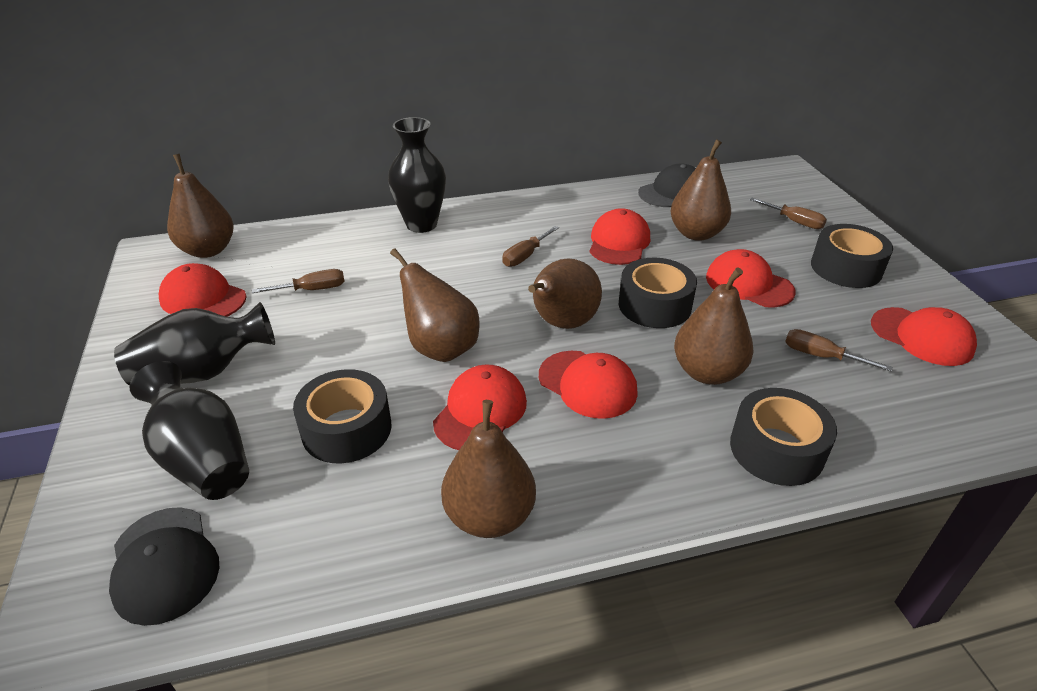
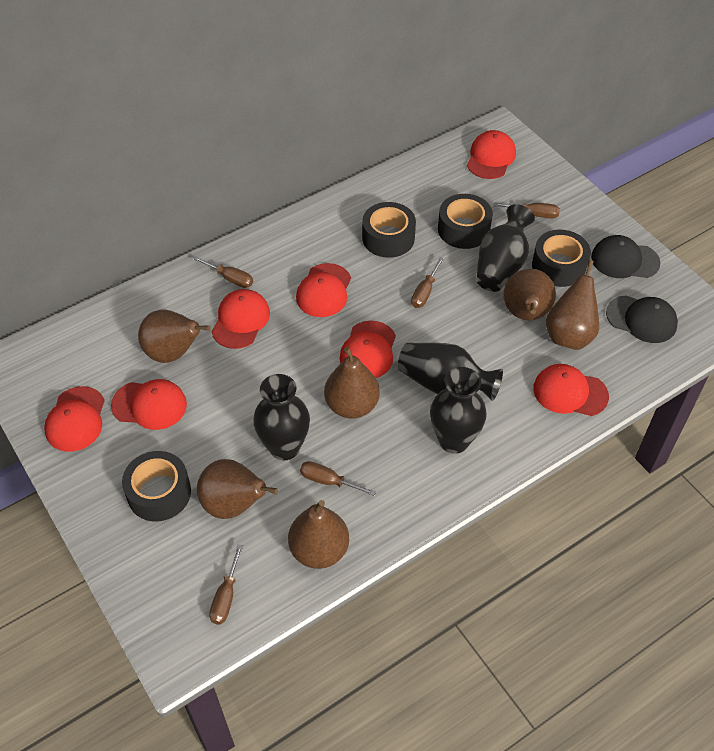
black vase: 3 -> 4
brown screwdriver: 4 -> 5
red cap: 6 -> 7

